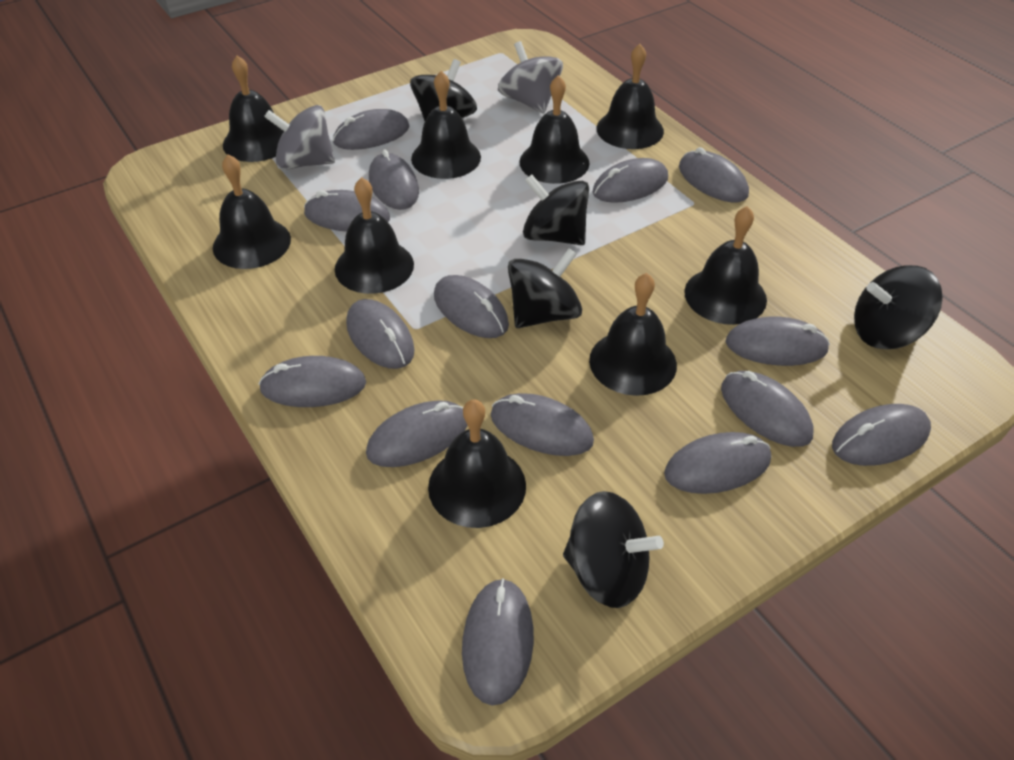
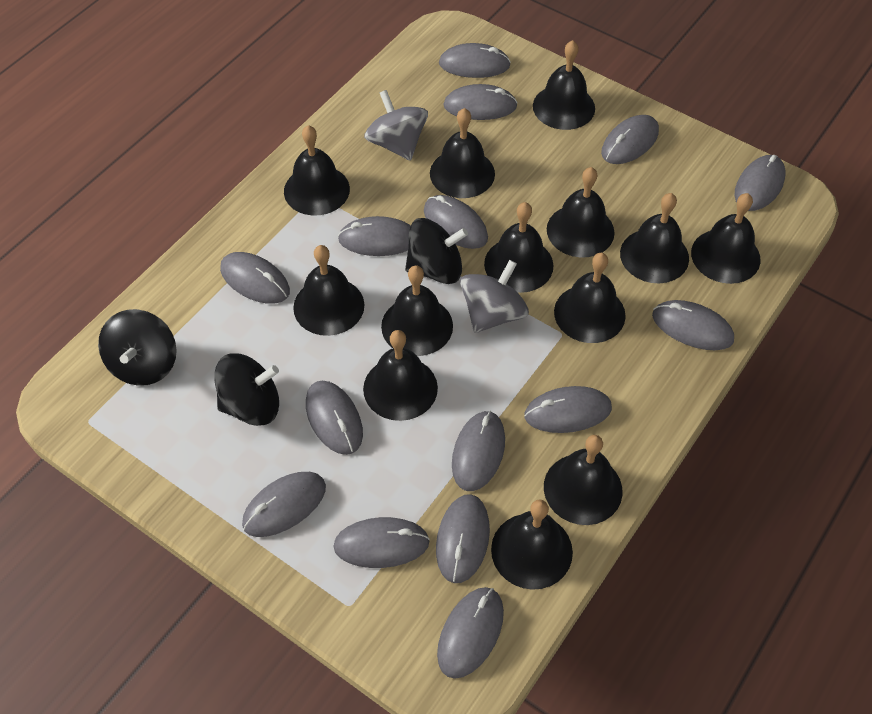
black bell: 9 -> 13
black spinning top: 5 -> 3

